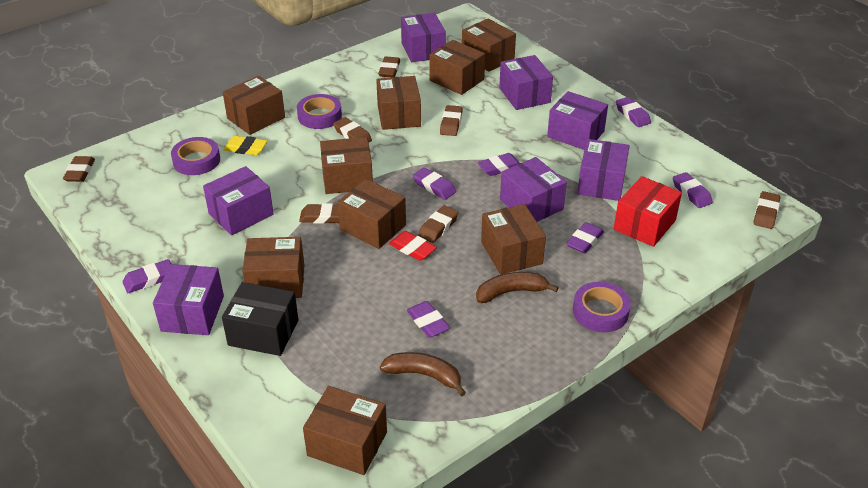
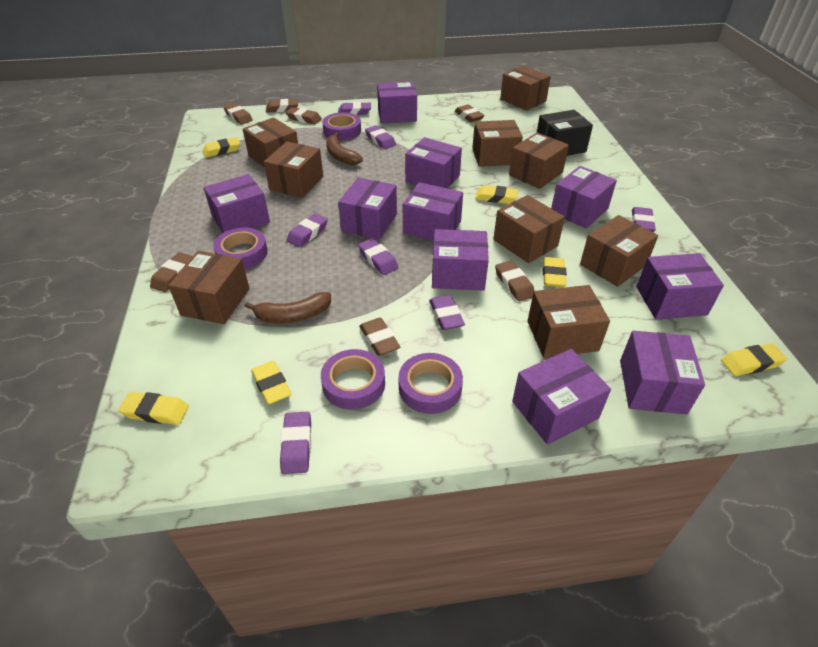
purple box: 7 -> 10
purple tape: 3 -> 4
red box: 1 -> 0
red eraser: 1 -> 0
yellow eraser: 1 -> 6

